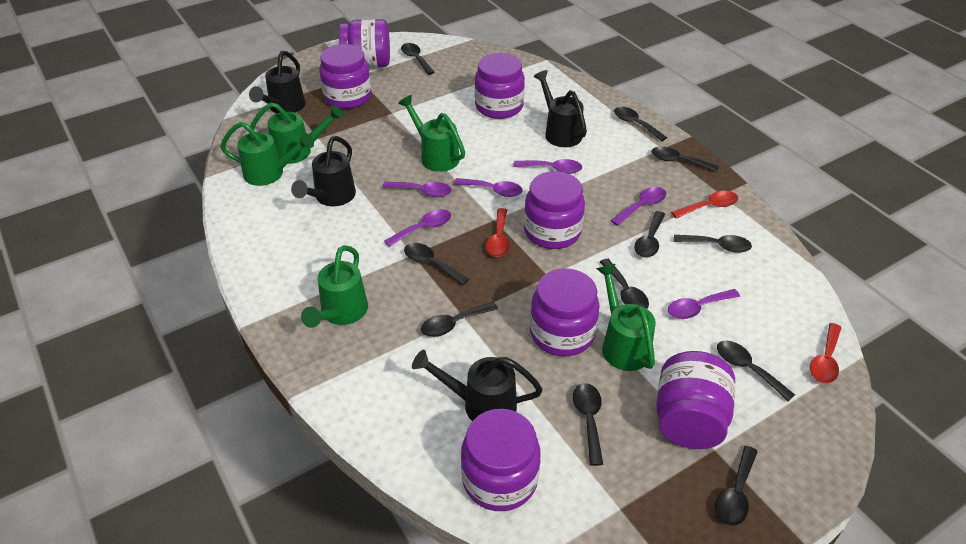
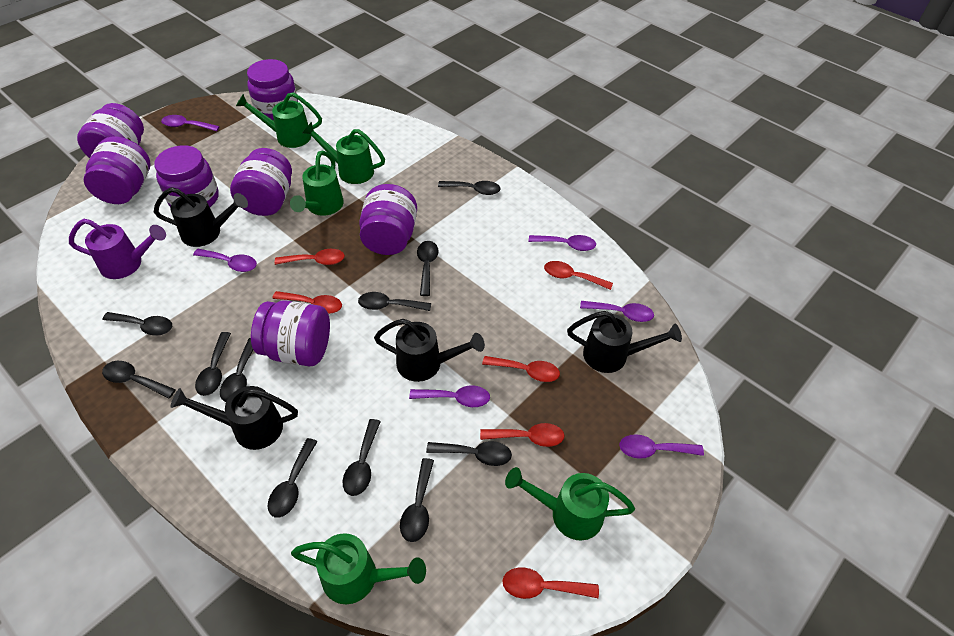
purple watering can: 0 -> 1
red spoon: 3 -> 6

